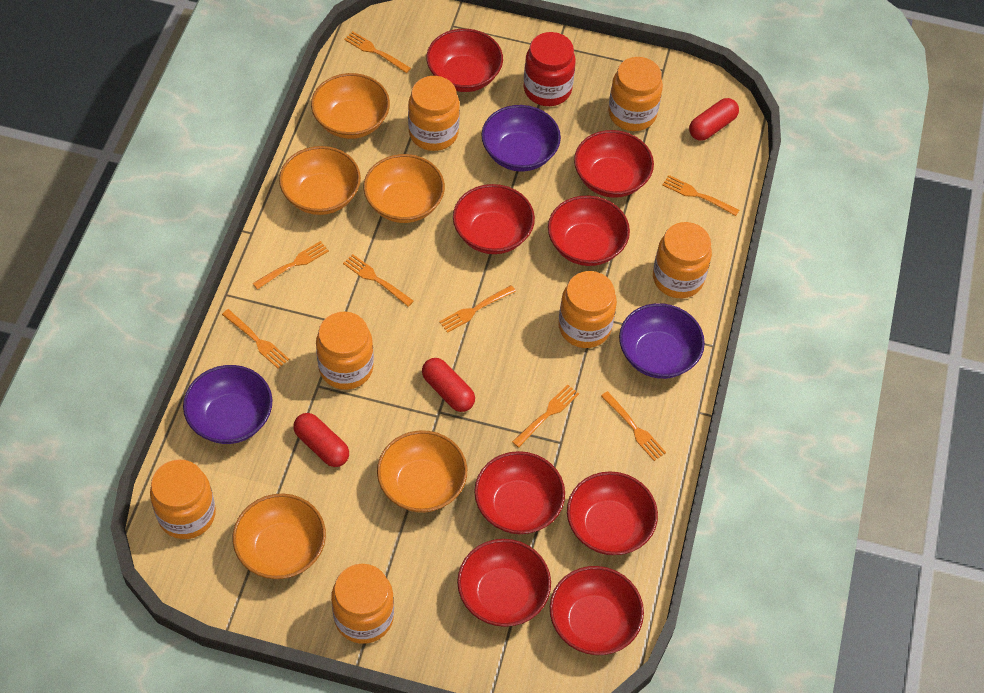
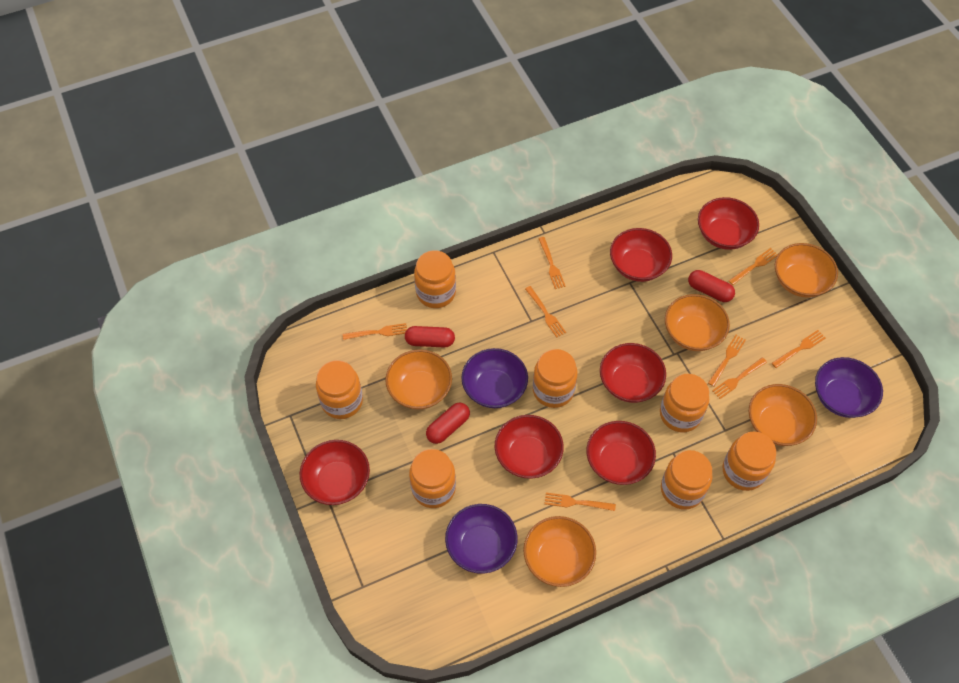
red bowl: 8 -> 6
red jar: 1 -> 0

